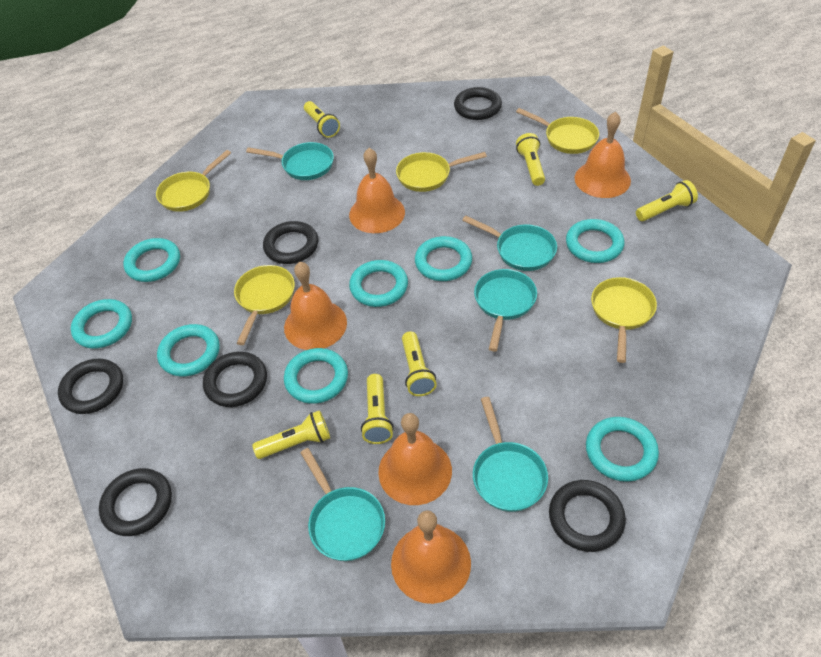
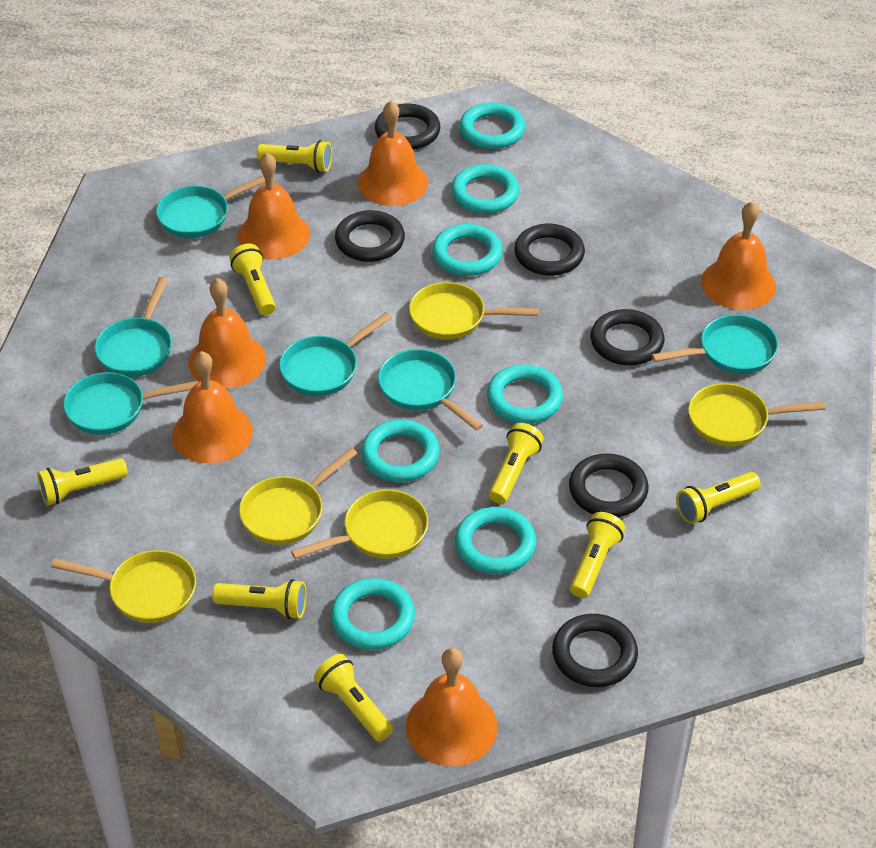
orange bell: 5 -> 6
turquoise pan: 5 -> 6
turquoise ring: 8 -> 7
yellow flashlight: 6 -> 8

